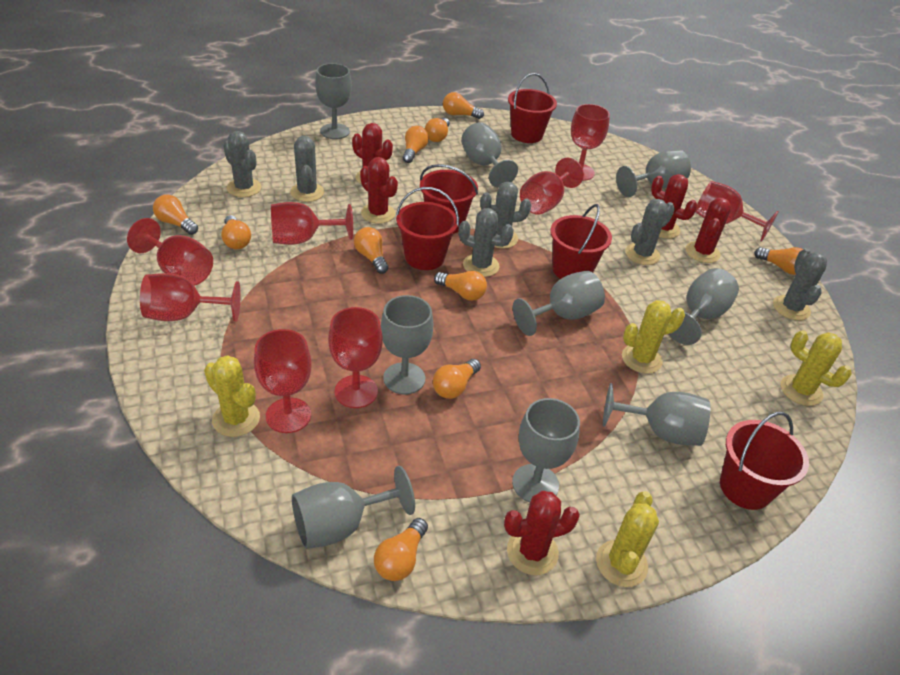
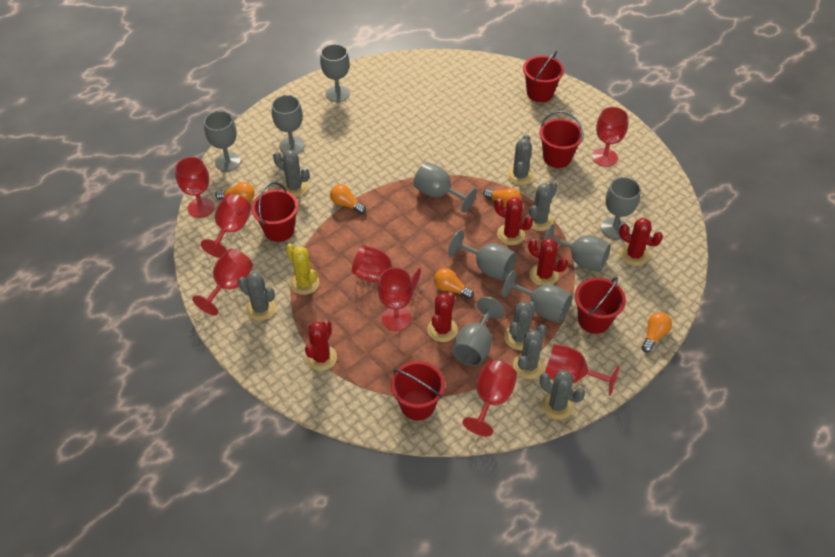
grey cactus: 6 -> 7
orange light bulb: 10 -> 5
yellow cactus: 4 -> 1

